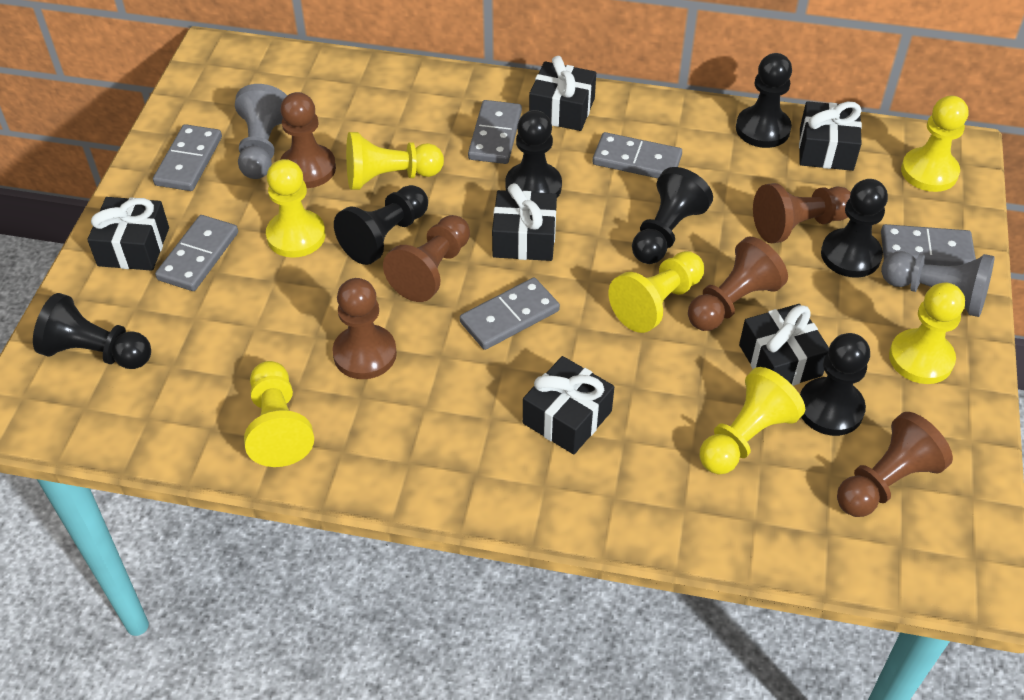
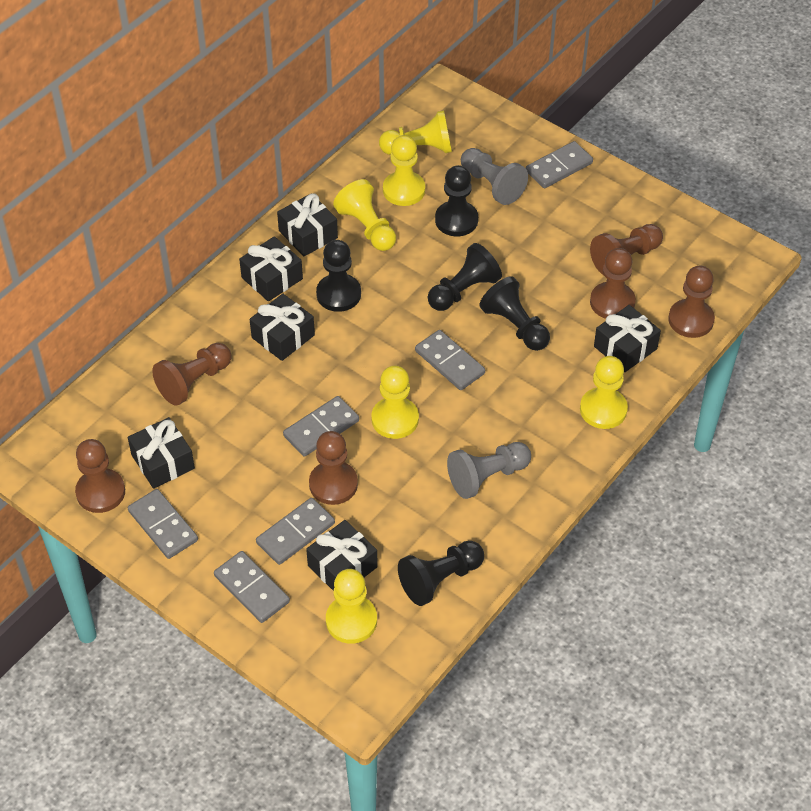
black pawn: 7 -> 5
yellow pawn: 7 -> 6

